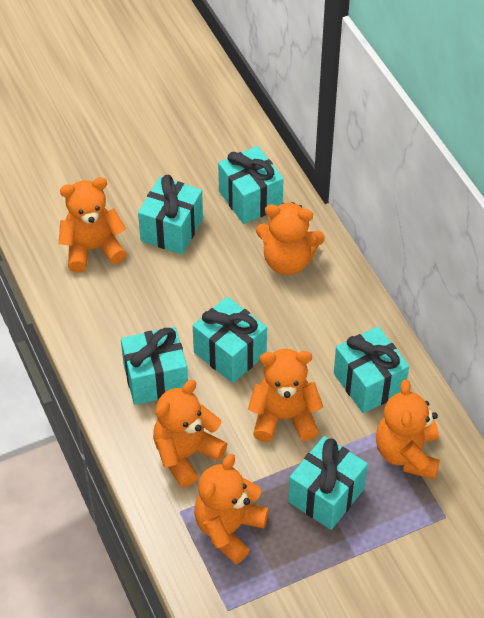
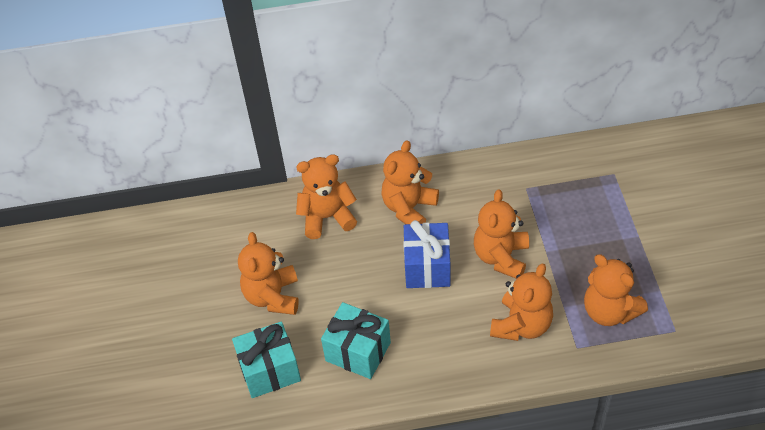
blue gift: 0 -> 1
turquoise gift: 6 -> 2

